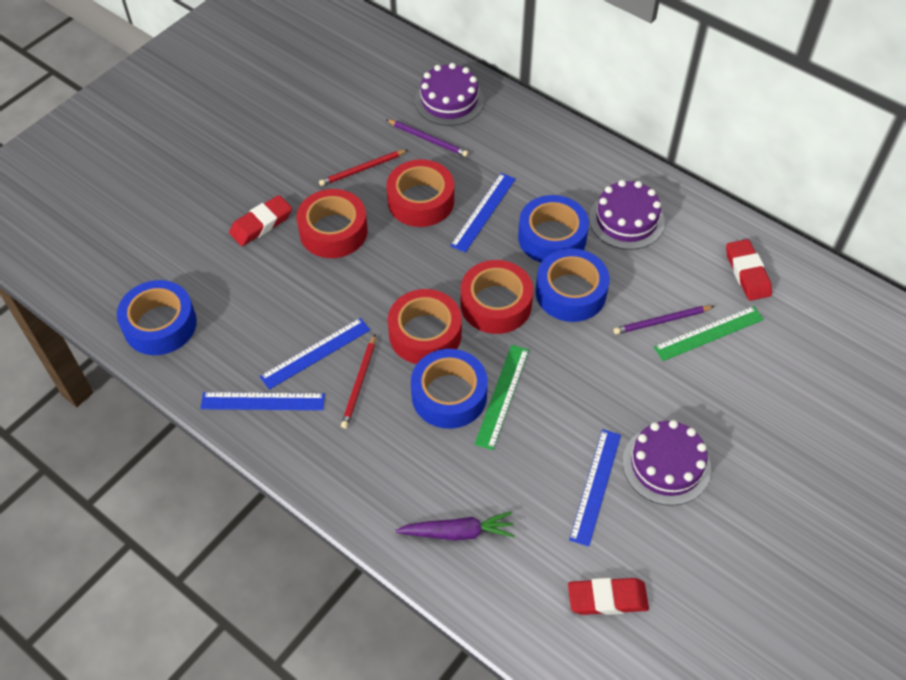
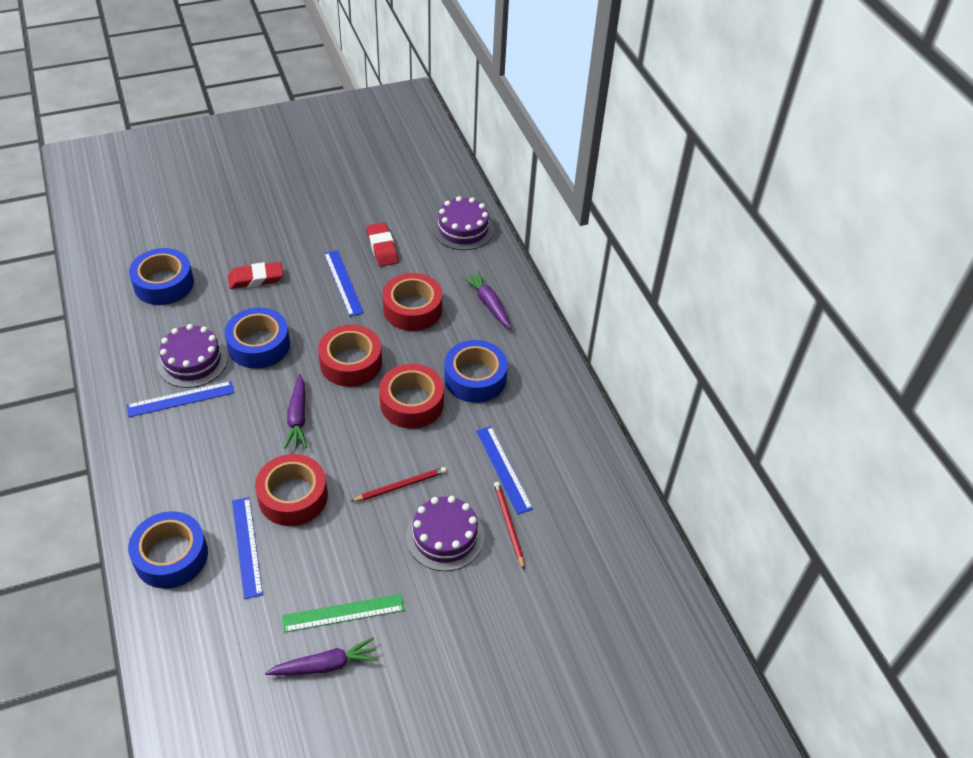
green ruler: 2 -> 1
purple carrot: 1 -> 3
purple pencil: 2 -> 0
red eraser: 3 -> 2

